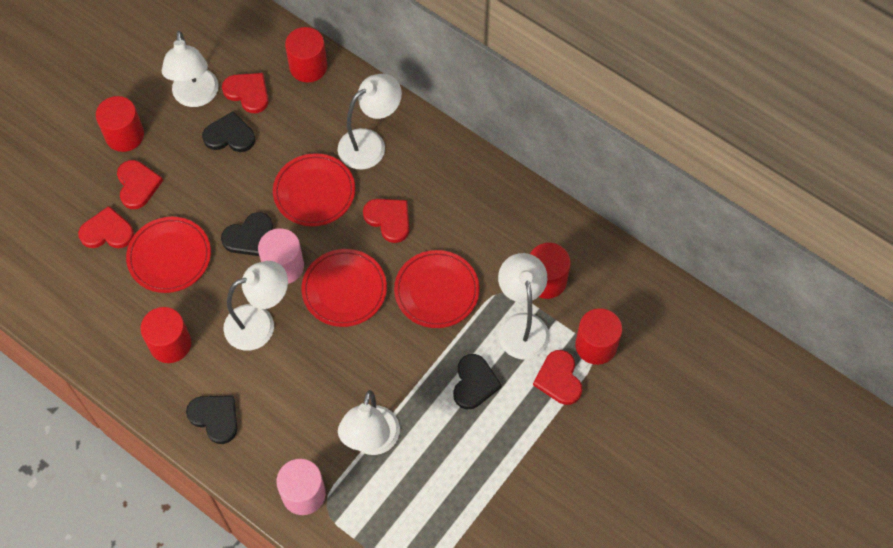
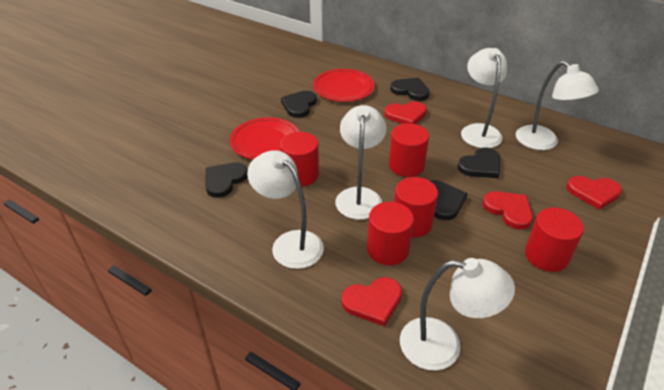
black heart: 4 -> 5
pink cylinder: 2 -> 0
red heart: 5 -> 4
red plate: 4 -> 2

